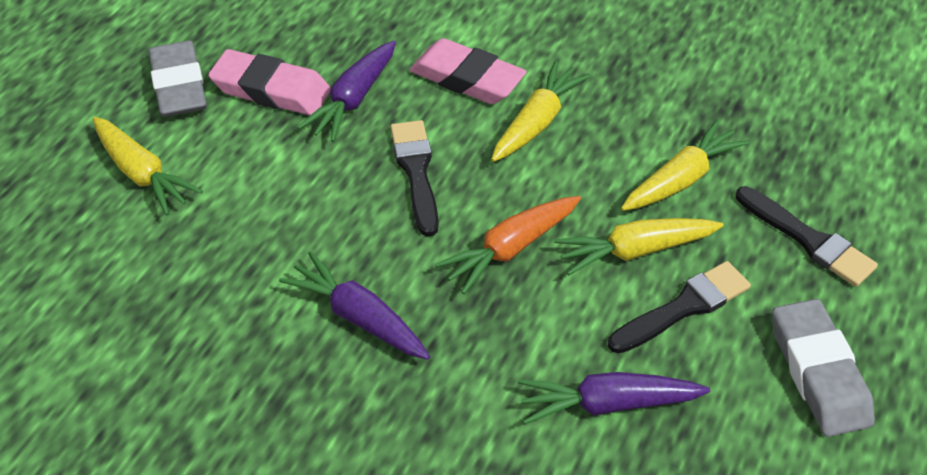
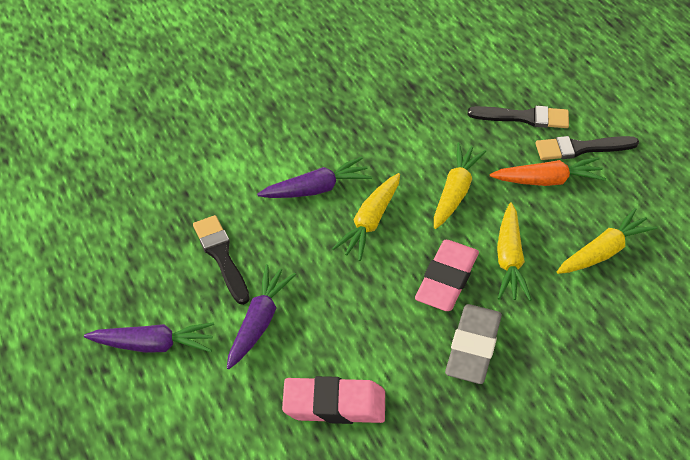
grey eraser: 2 -> 1

